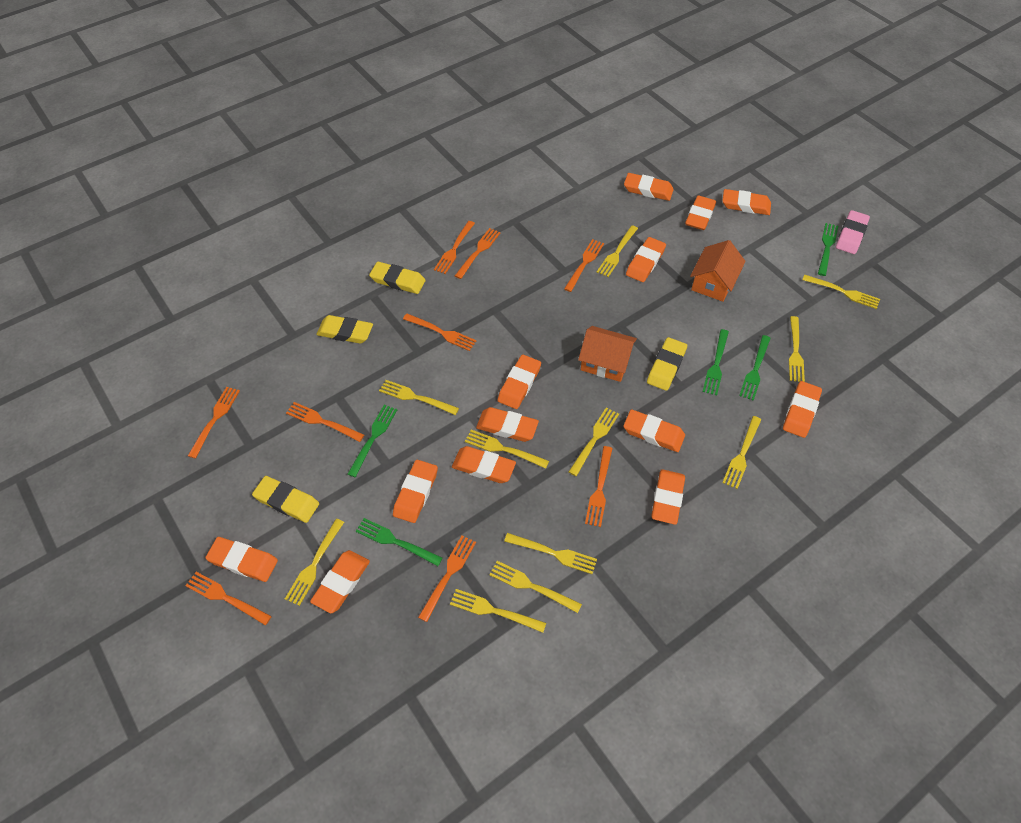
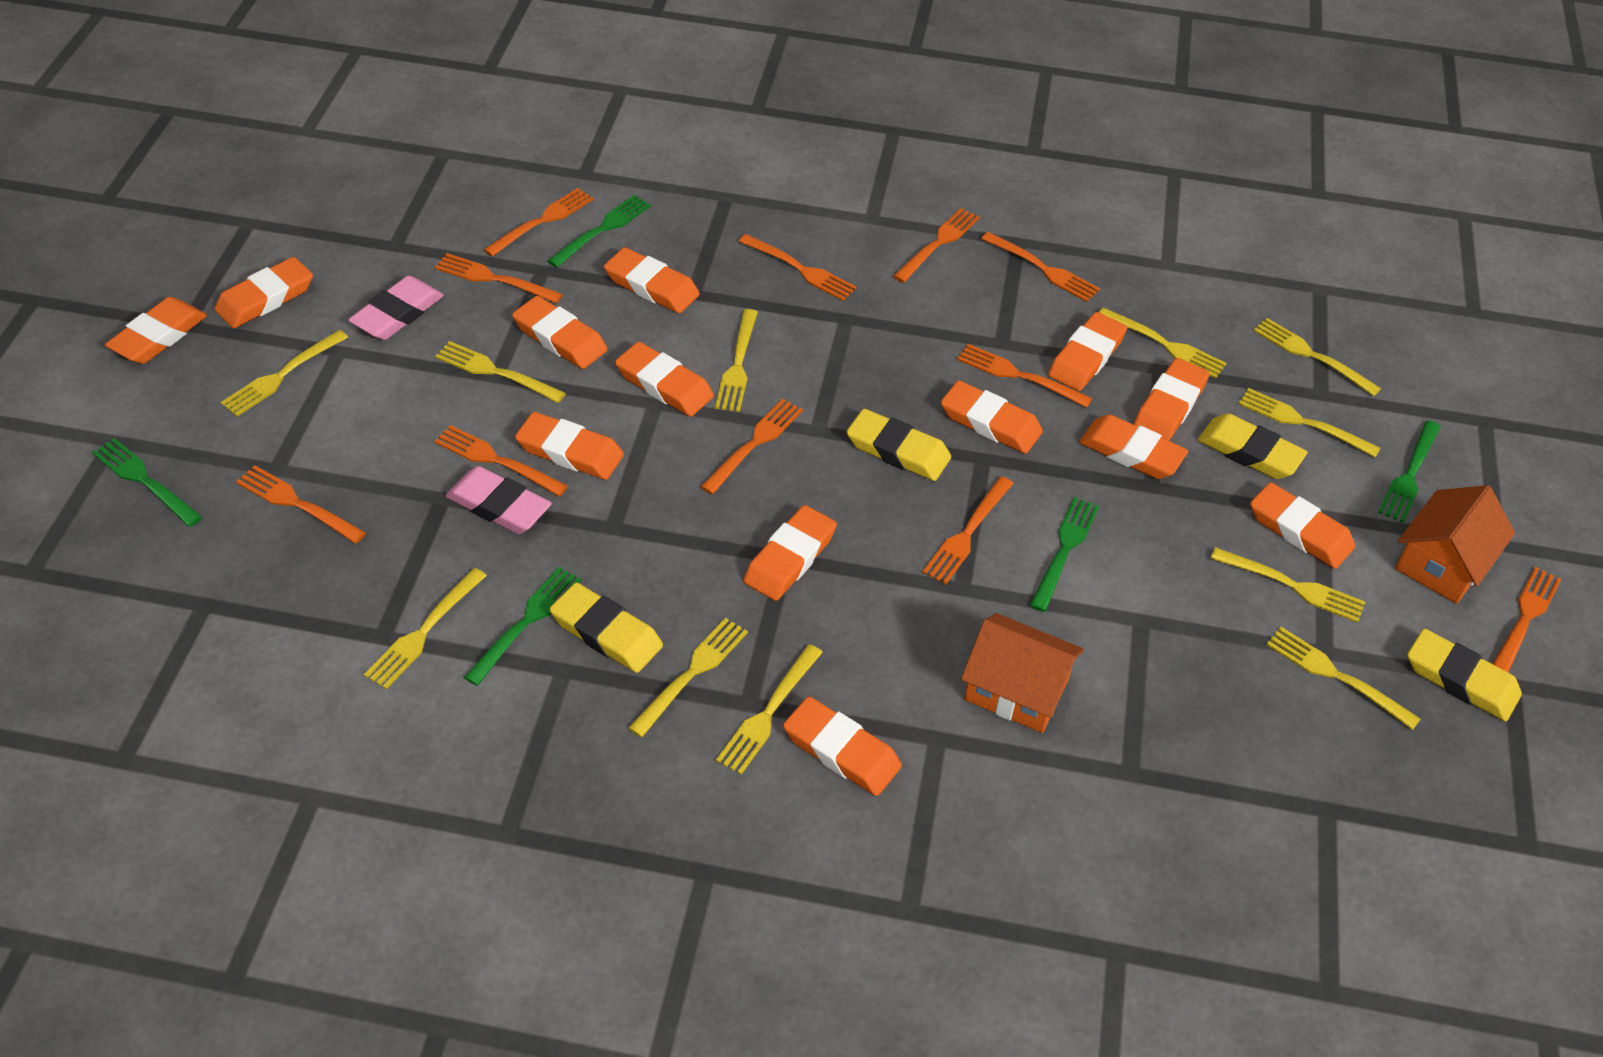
orange fork: 9 -> 11
pink eraser: 1 -> 2

